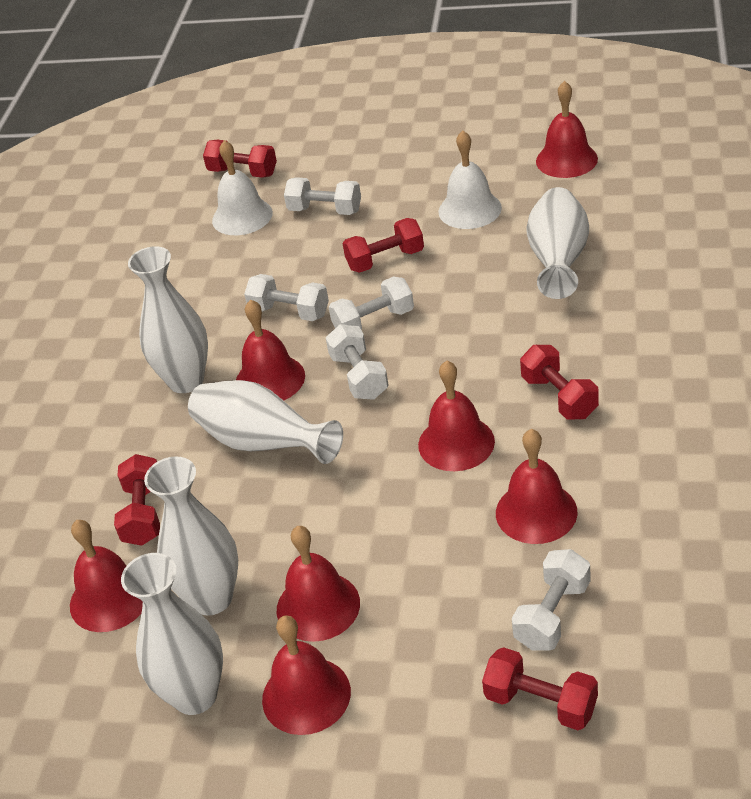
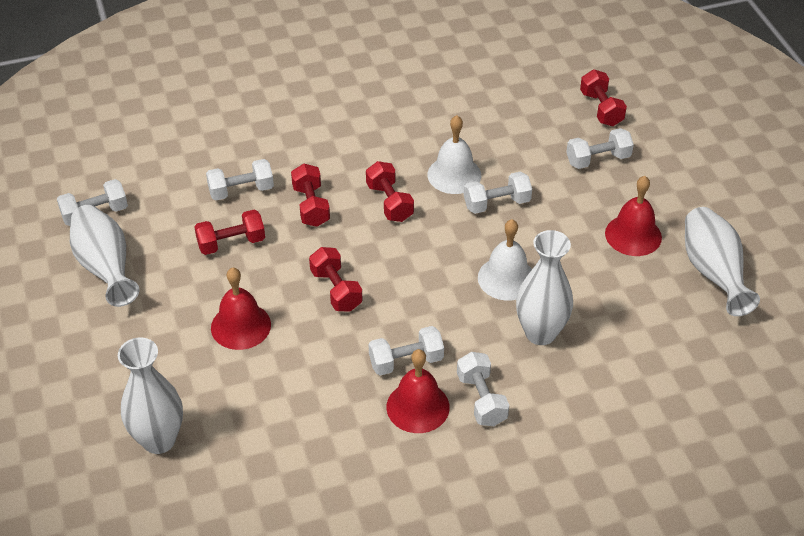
red bell: 7 -> 3
white dumbbell: 5 -> 6
white vase: 5 -> 4

